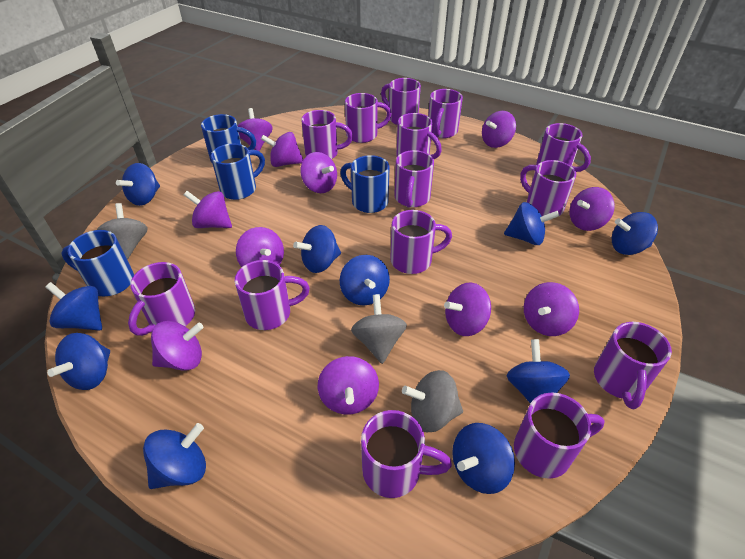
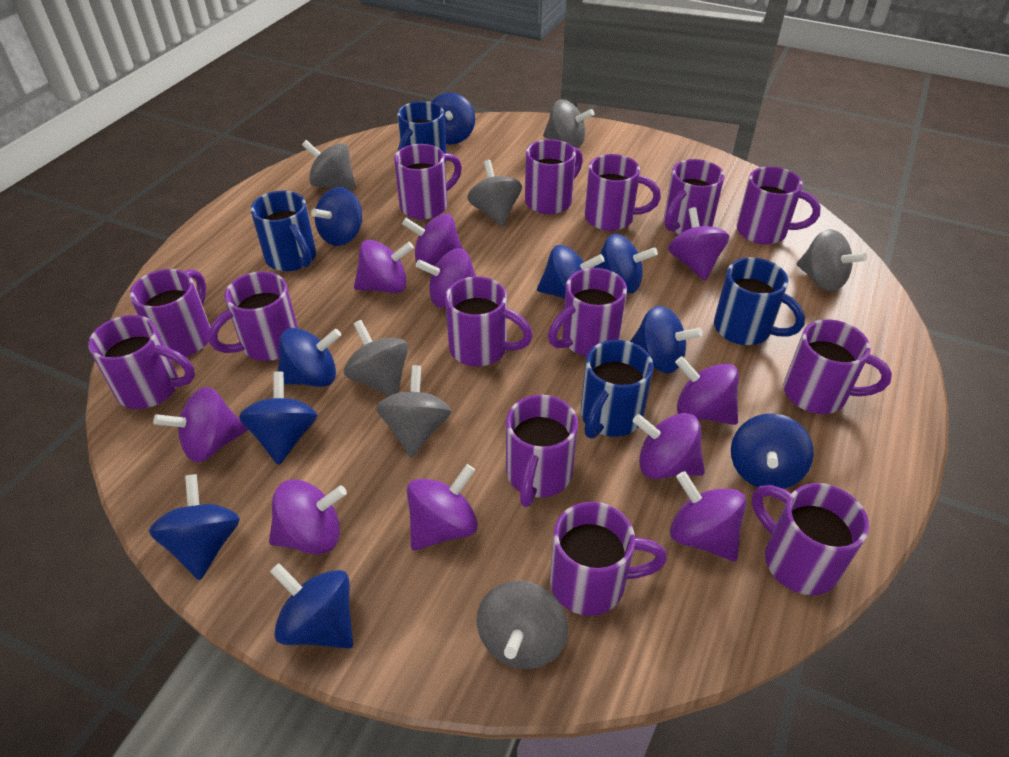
grey spinning top: 3 -> 7
purple spinning top: 11 -> 10

